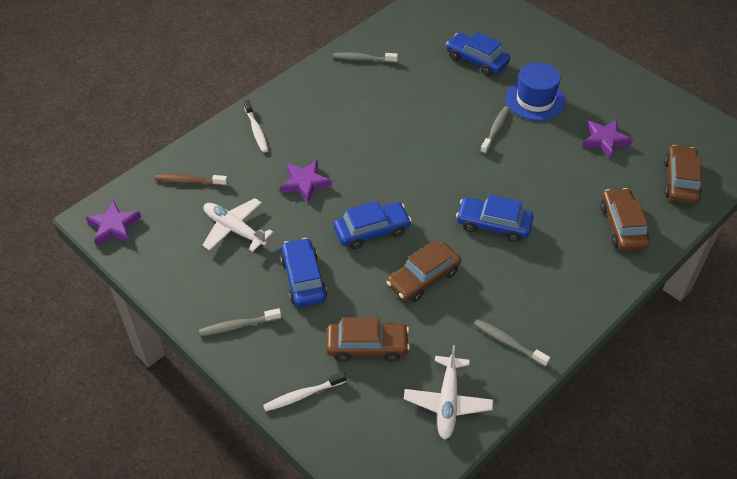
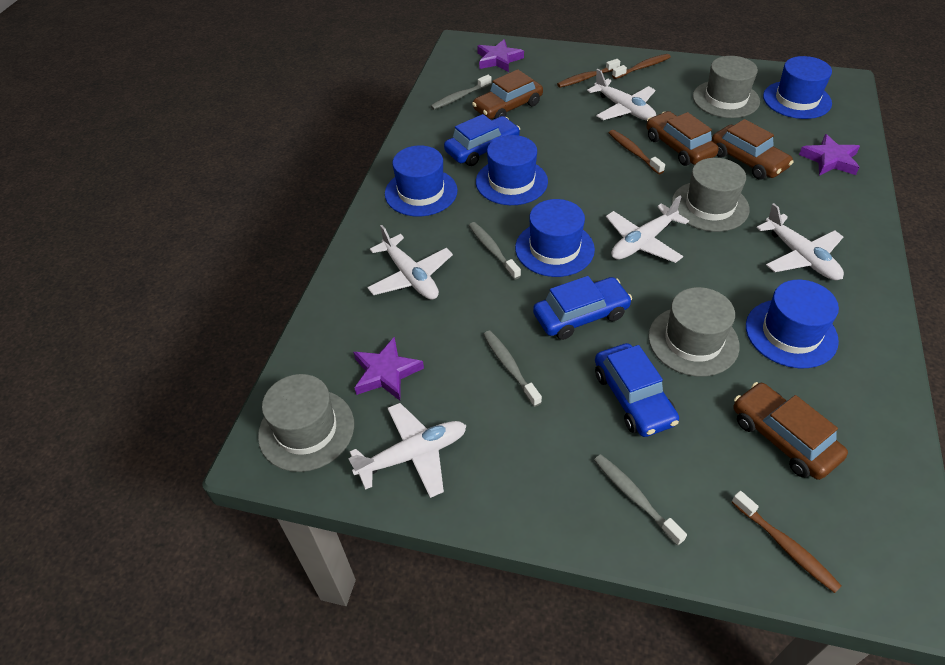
blue car: 4 -> 3
blue hat: 1 -> 5
brown toothbrush: 1 -> 4
grey hat: 0 -> 4
white plane: 2 -> 5
white toothbrush: 2 -> 0

